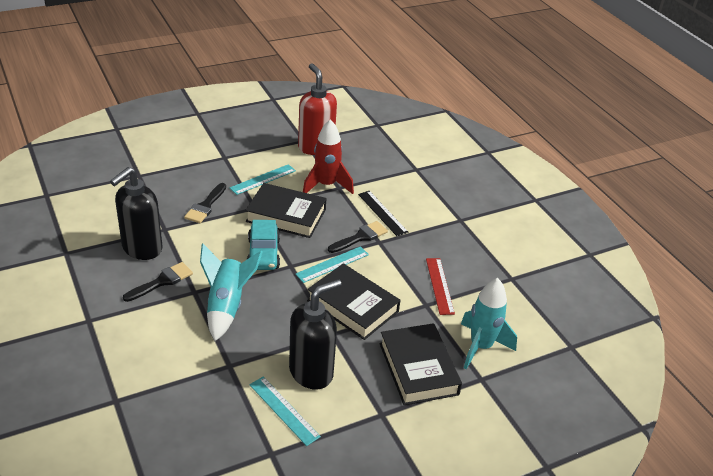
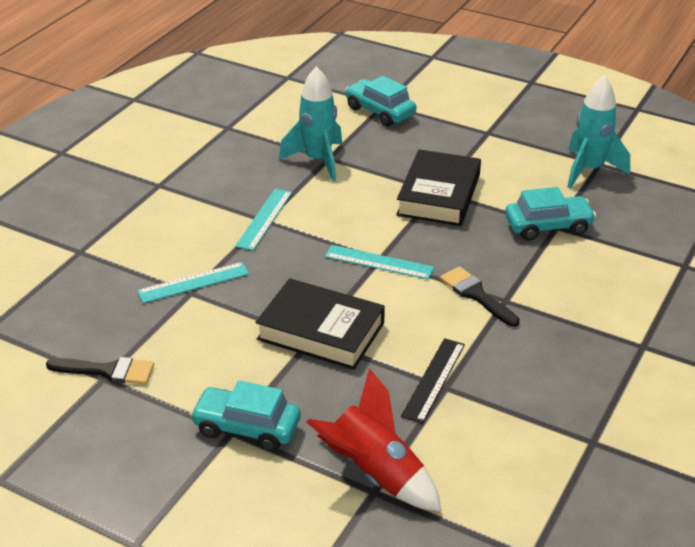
black book: 3 -> 2
black brush: 3 -> 2
black soap dispenser: 2 -> 0
red ruler: 1 -> 0
red soap dispenser: 1 -> 0
turquoise car: 1 -> 3

